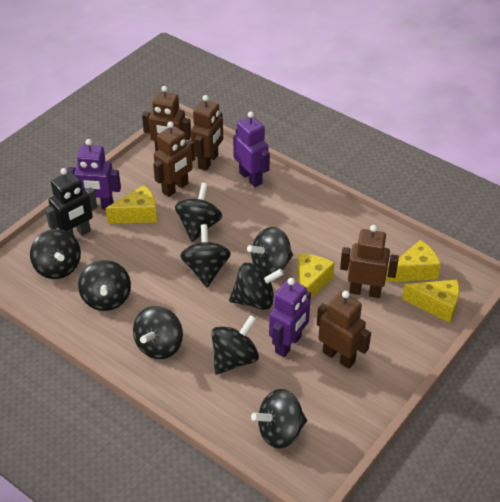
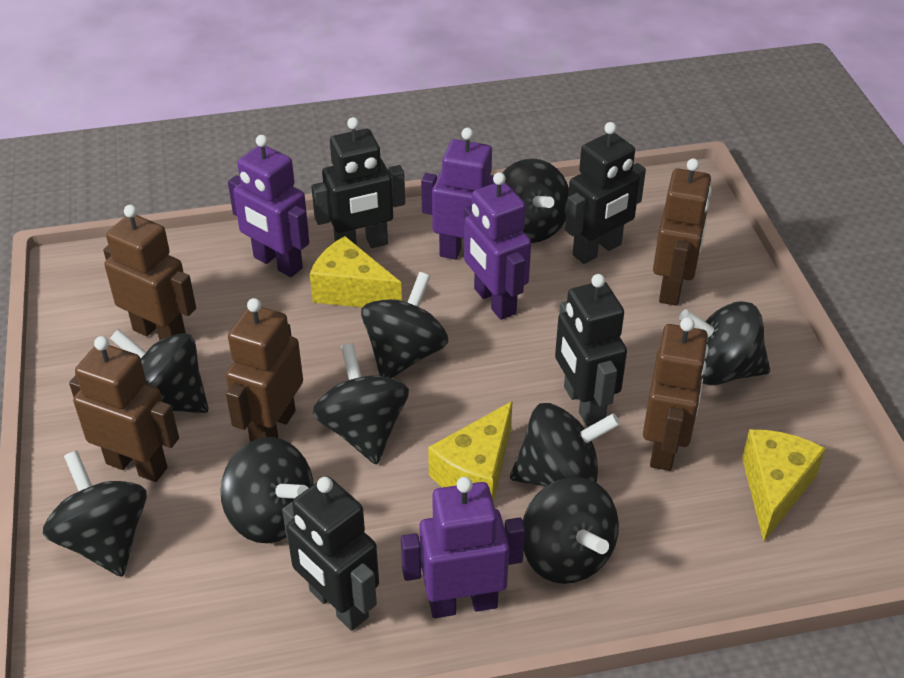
black robot: 1 -> 4
purple robot: 3 -> 4
yellow cheese: 4 -> 3

